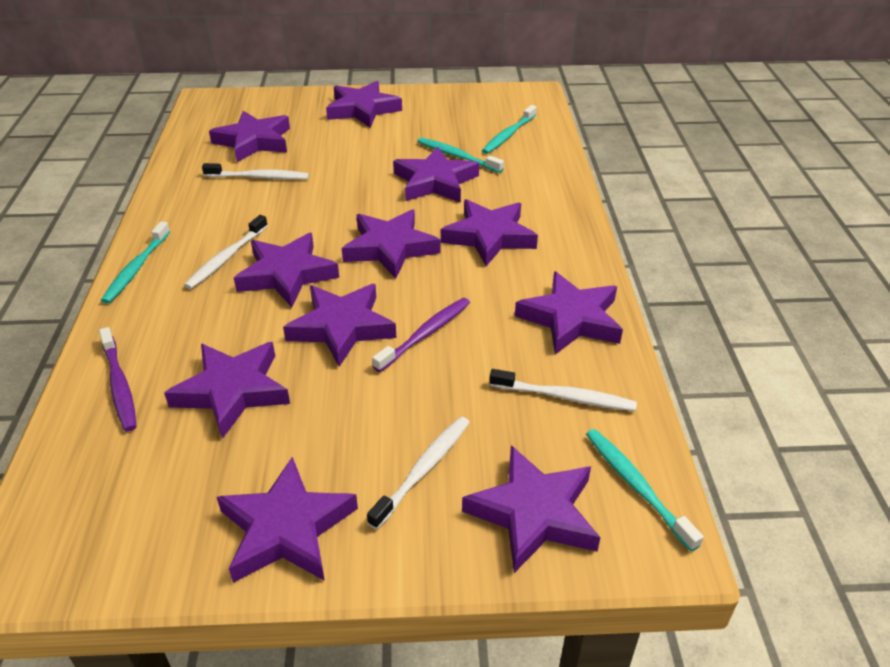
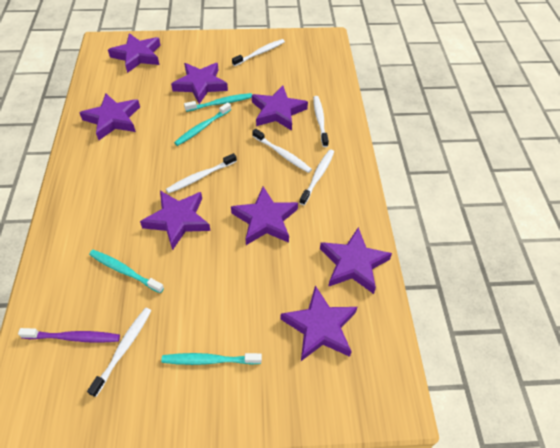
purple star: 11 -> 8
purple toothbrush: 2 -> 1
white toothbrush: 4 -> 6

